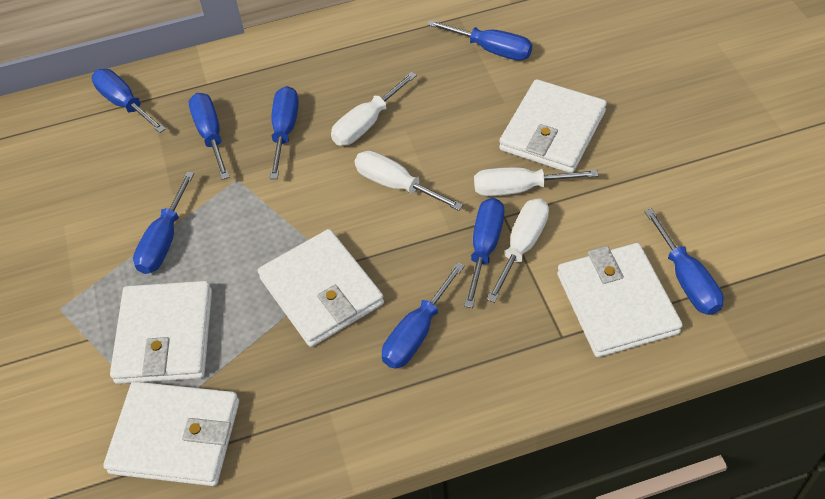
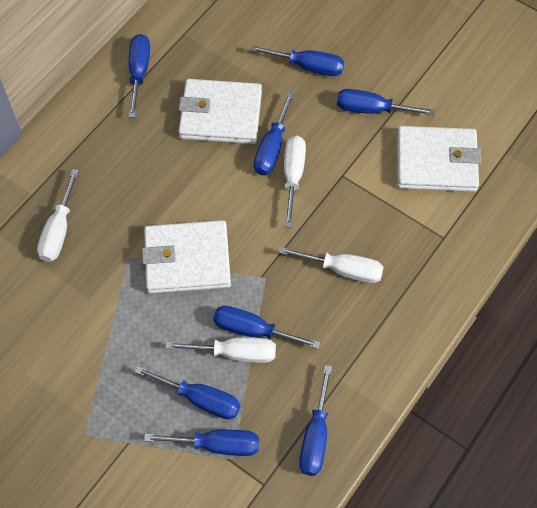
white wallet: 5 -> 3

